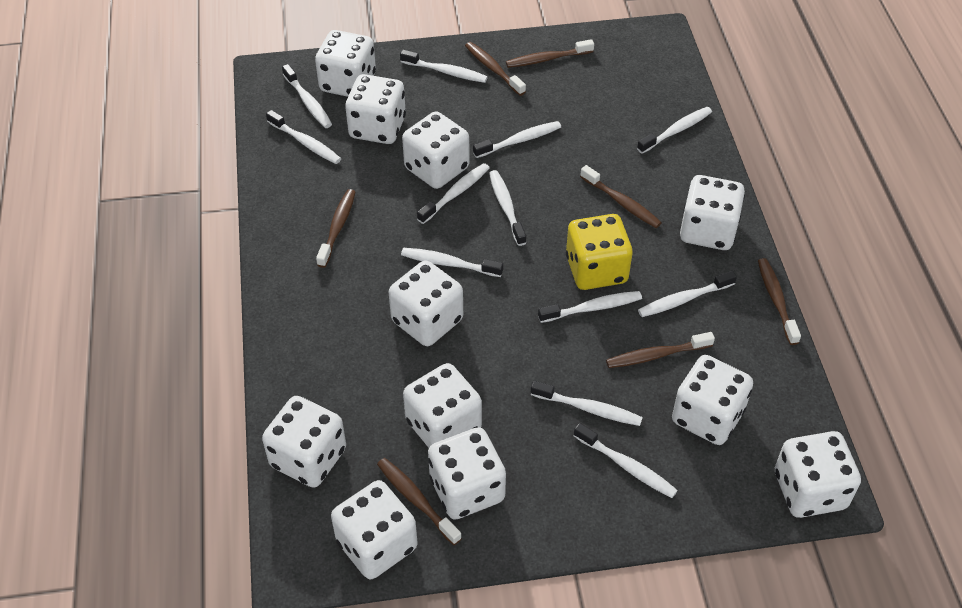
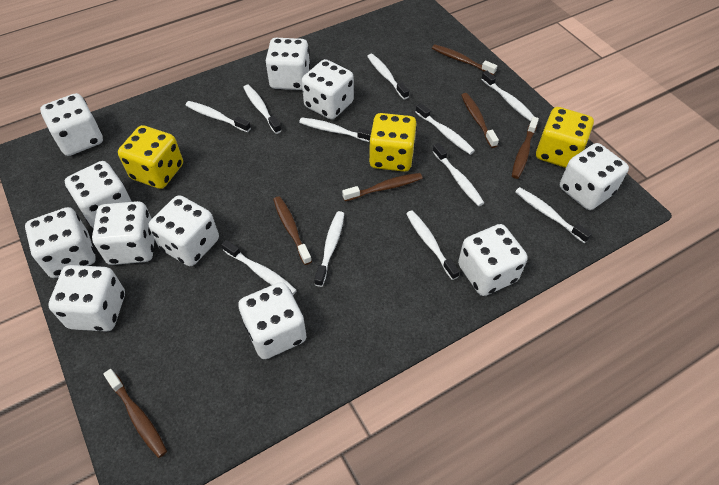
brown toothbrush: 7 -> 6
white toothbrush: 12 -> 11
yellow dice: 1 -> 3

